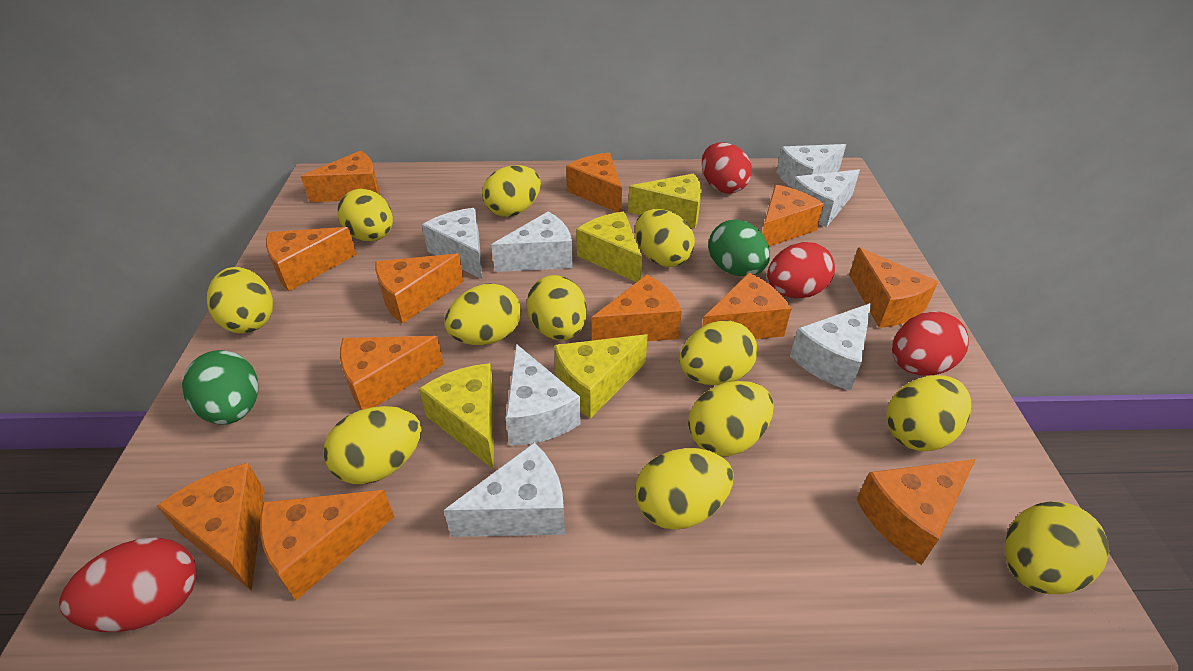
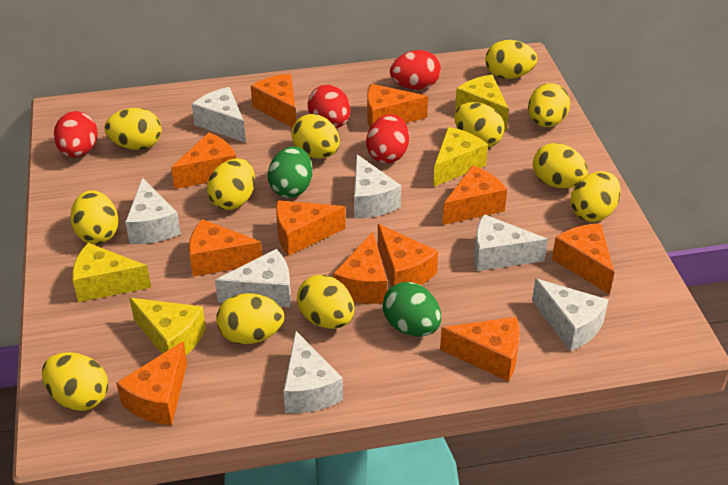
orange cheese: 12 -> 11

